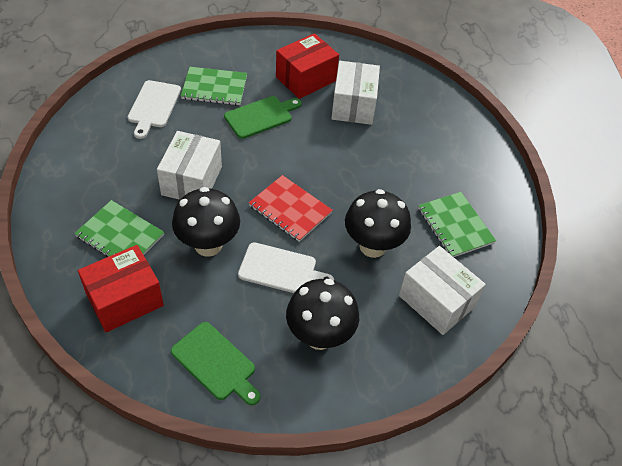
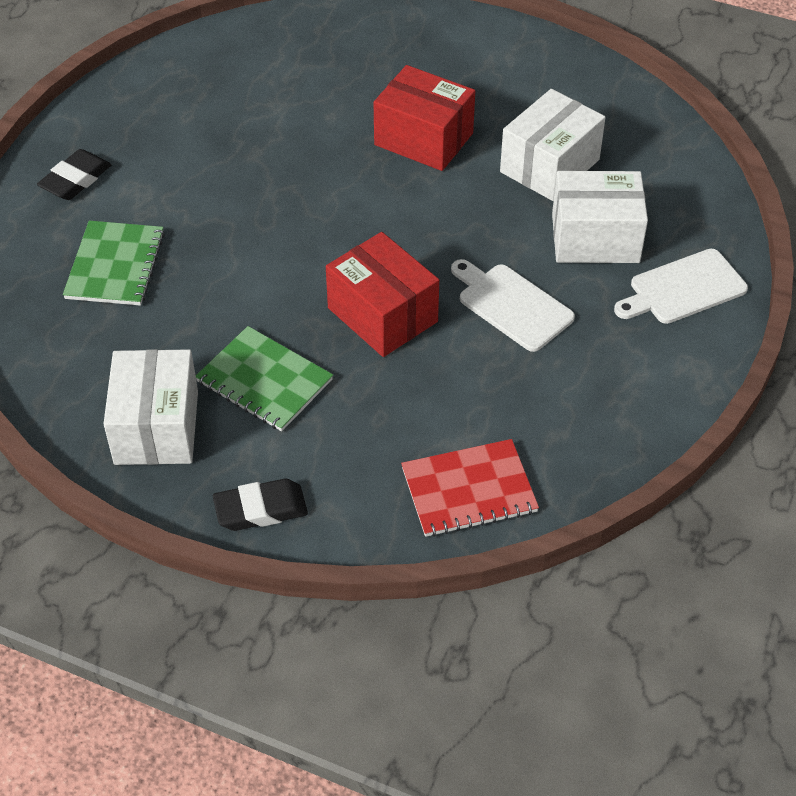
black eraser: 0 -> 2
black mushroom: 3 -> 0
green cutting board: 2 -> 0
green notebook: 3 -> 2

